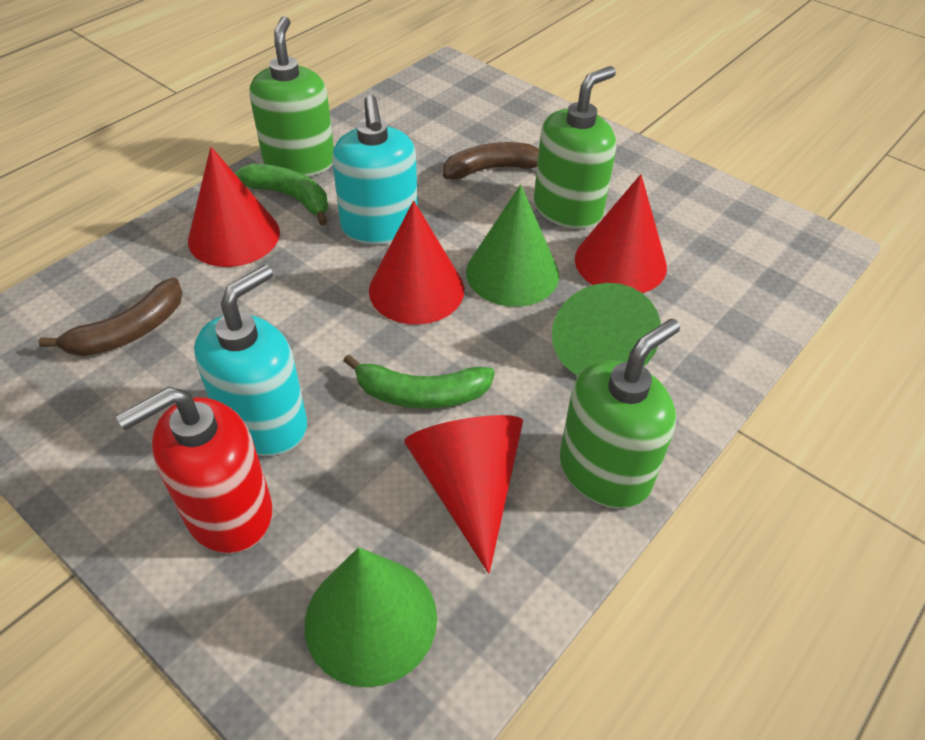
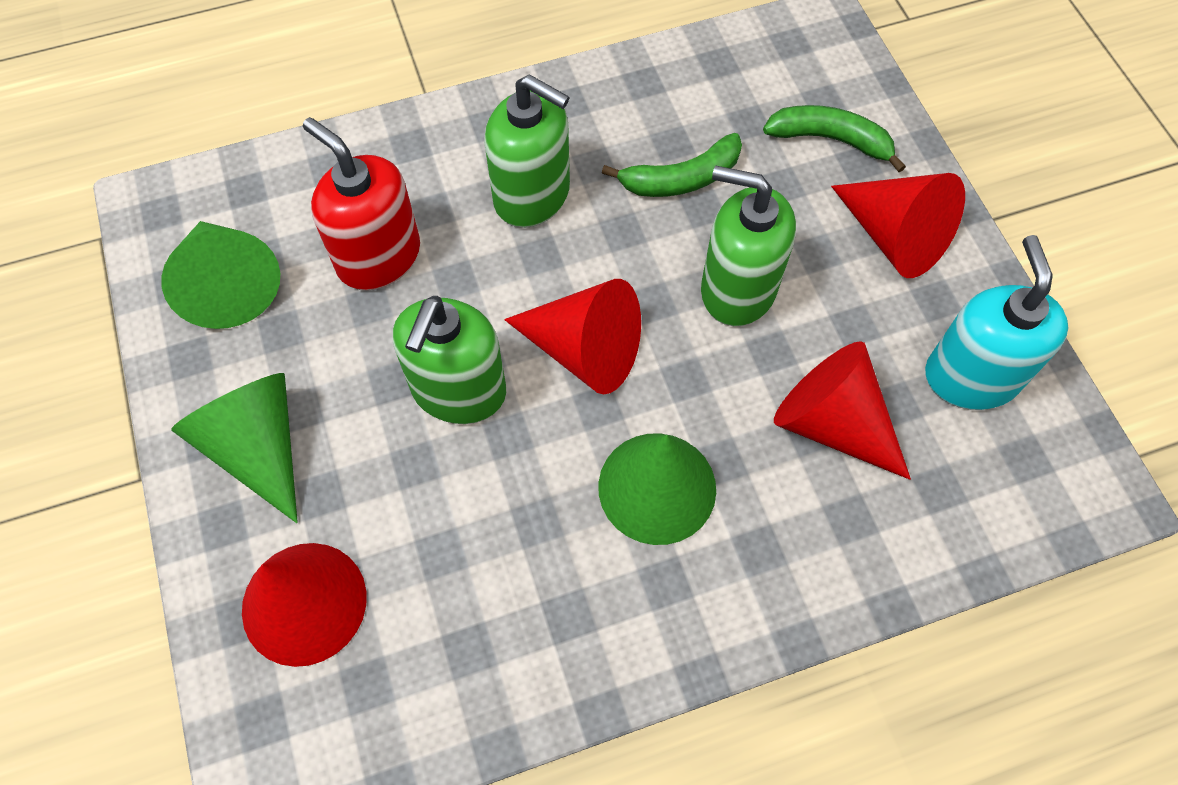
brown banana: 2 -> 0
turquoise soap dispenser: 2 -> 1

